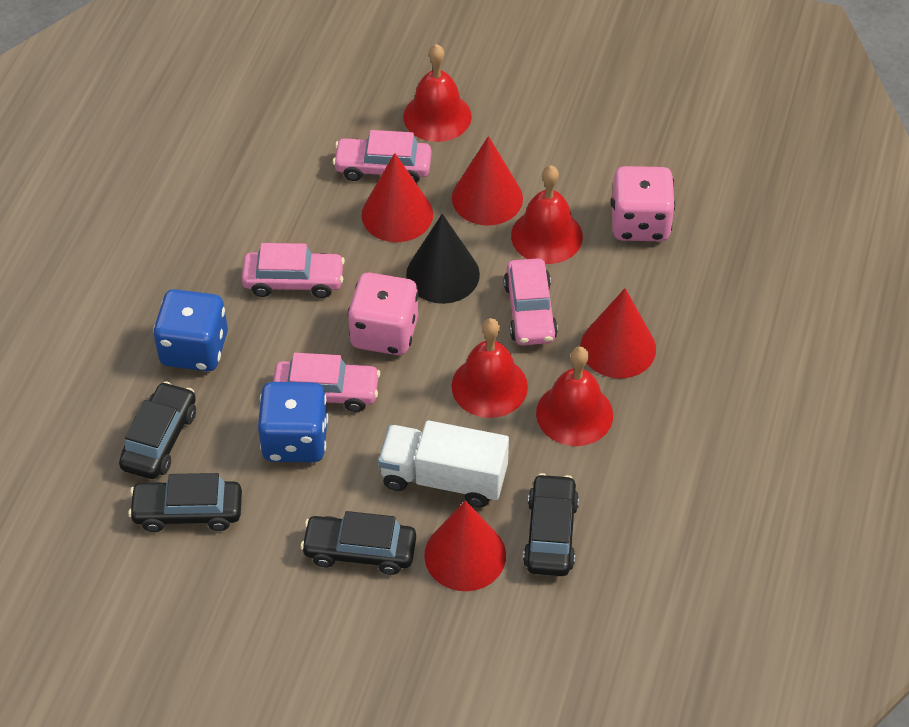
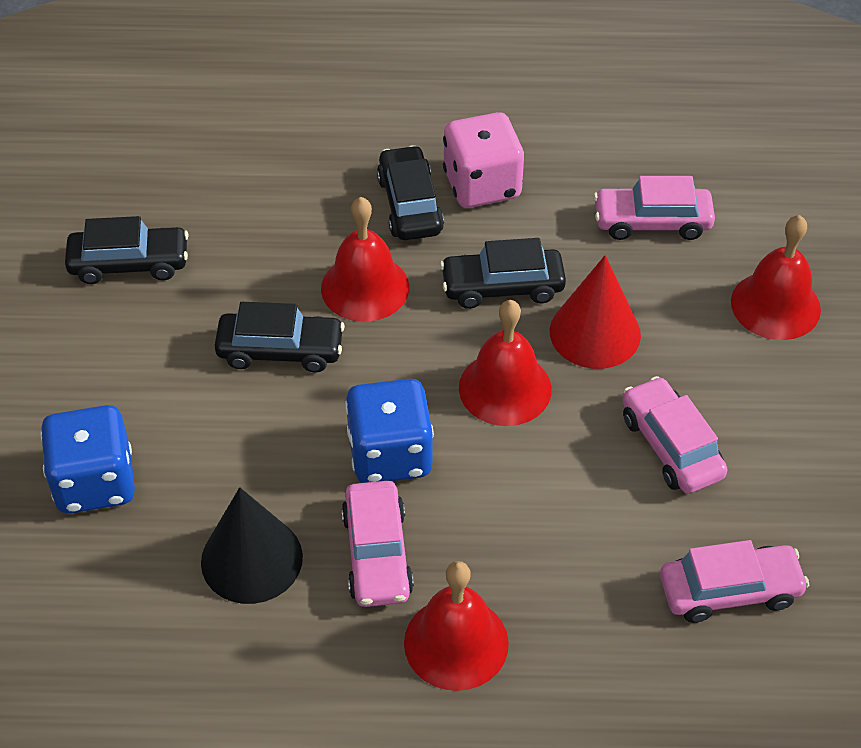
pink dice: 2 -> 1
red cone: 4 -> 1
white truck: 1 -> 0

